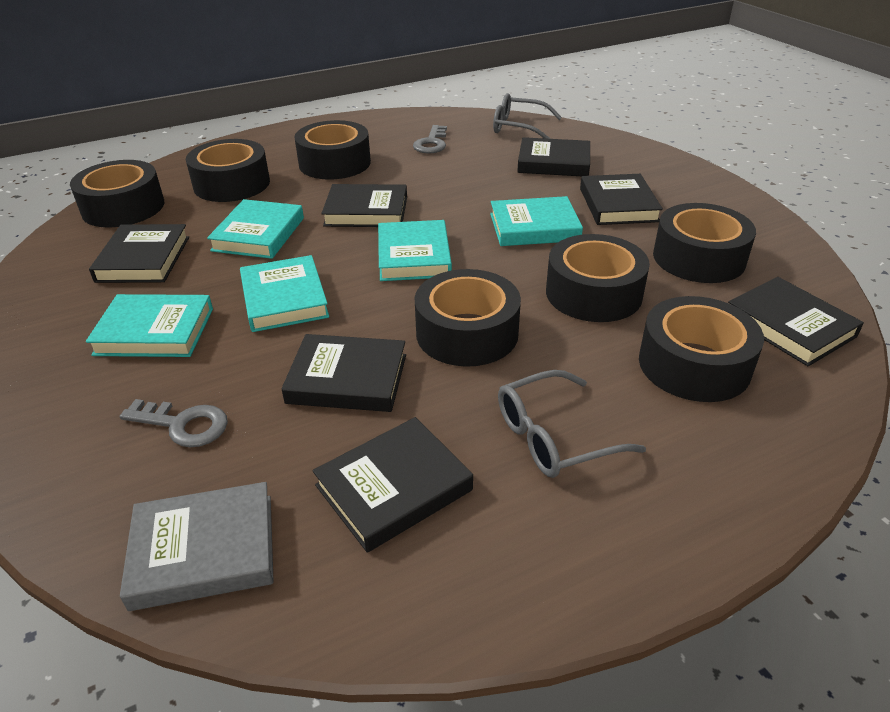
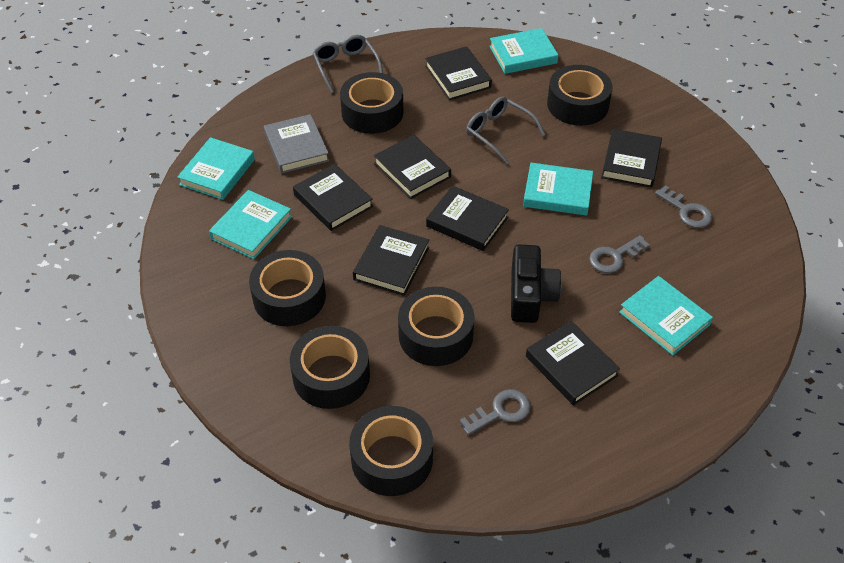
black camera: 0 -> 1
black tape: 7 -> 6
grey key: 2 -> 3

